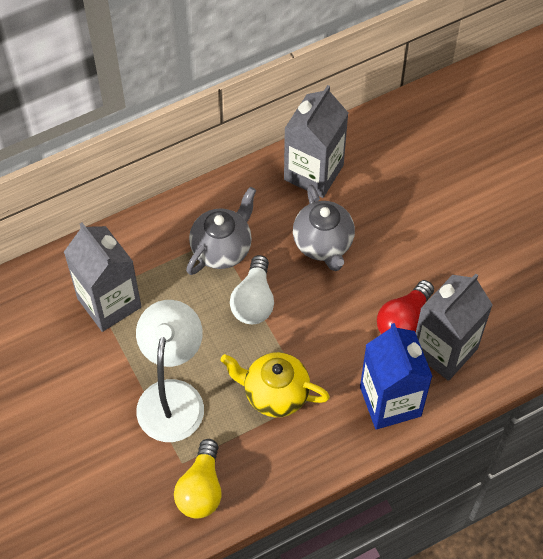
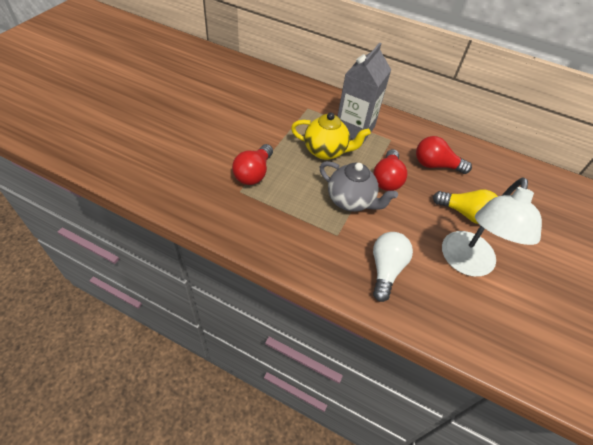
blue carton: 1 -> 0
grey carton: 3 -> 1
grey teapot: 2 -> 1
red light bulb: 1 -> 3

